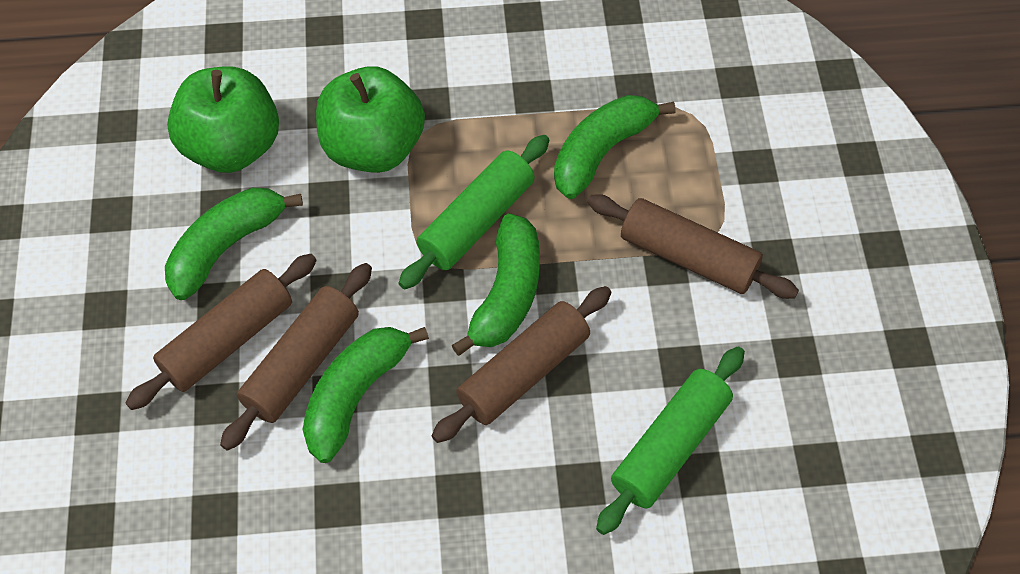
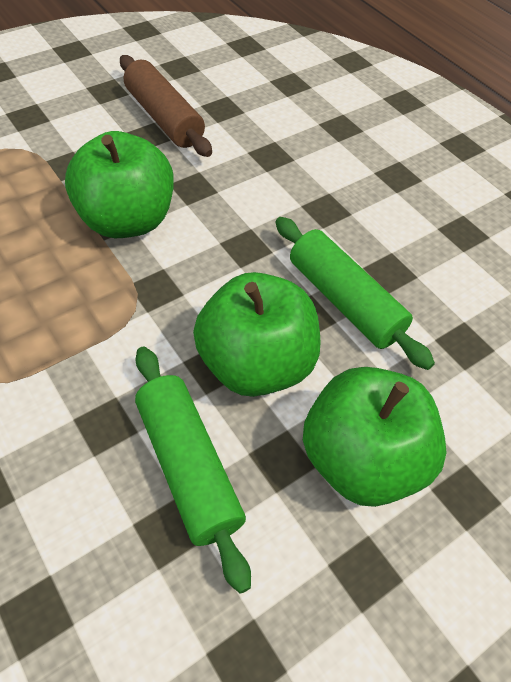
brown rolling pin: 4 -> 1
green apple: 2 -> 3
green banana: 4 -> 0

